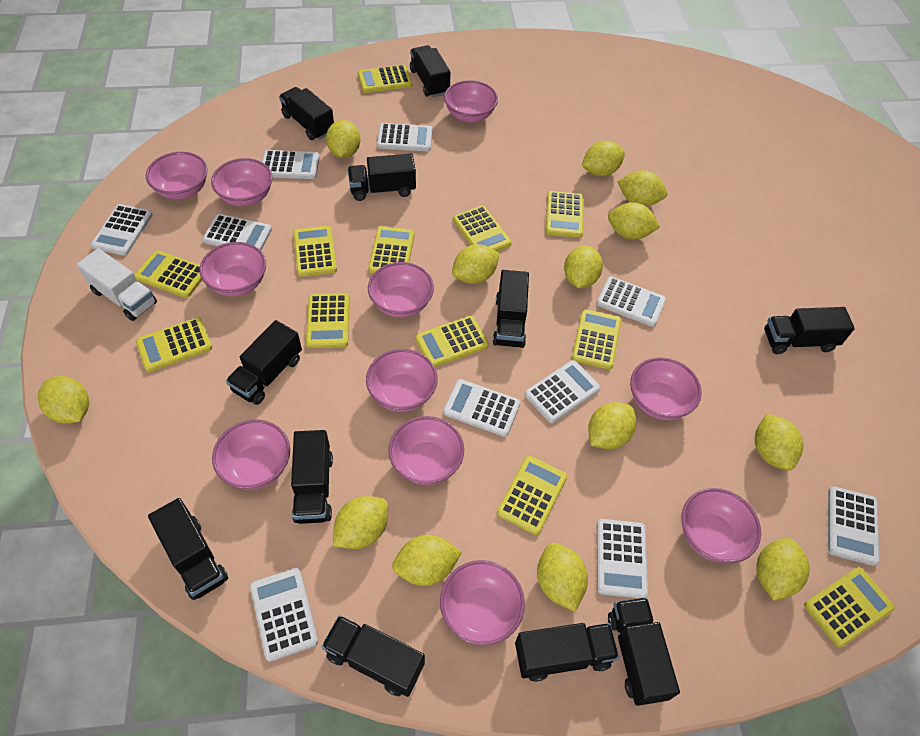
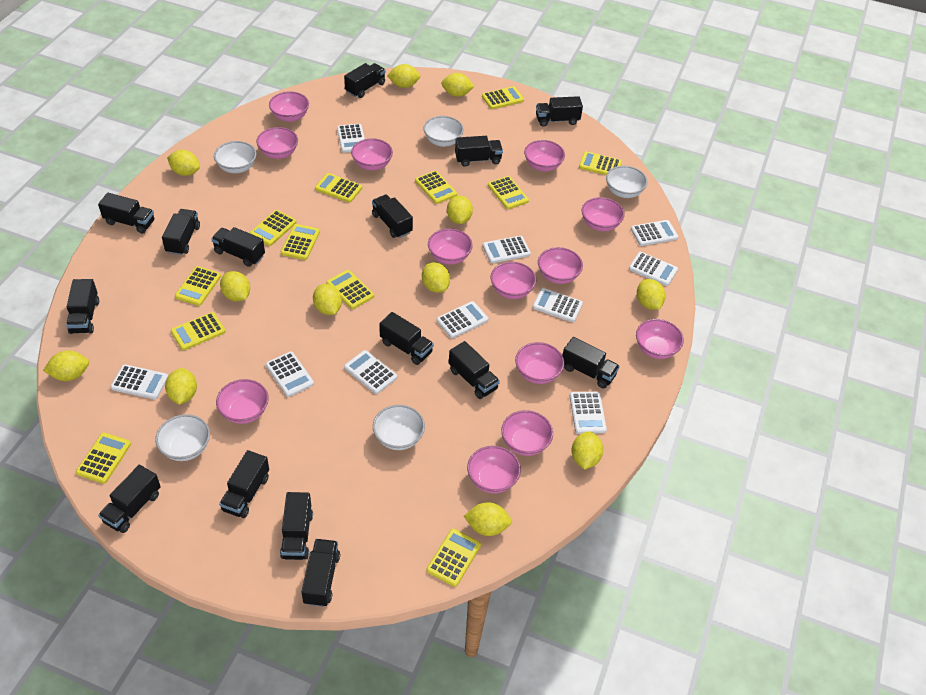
black truck: 11 -> 15
pink bowl: 11 -> 13
white bowl: 0 -> 5
white truck: 1 -> 0
yellow lemon: 13 -> 12

